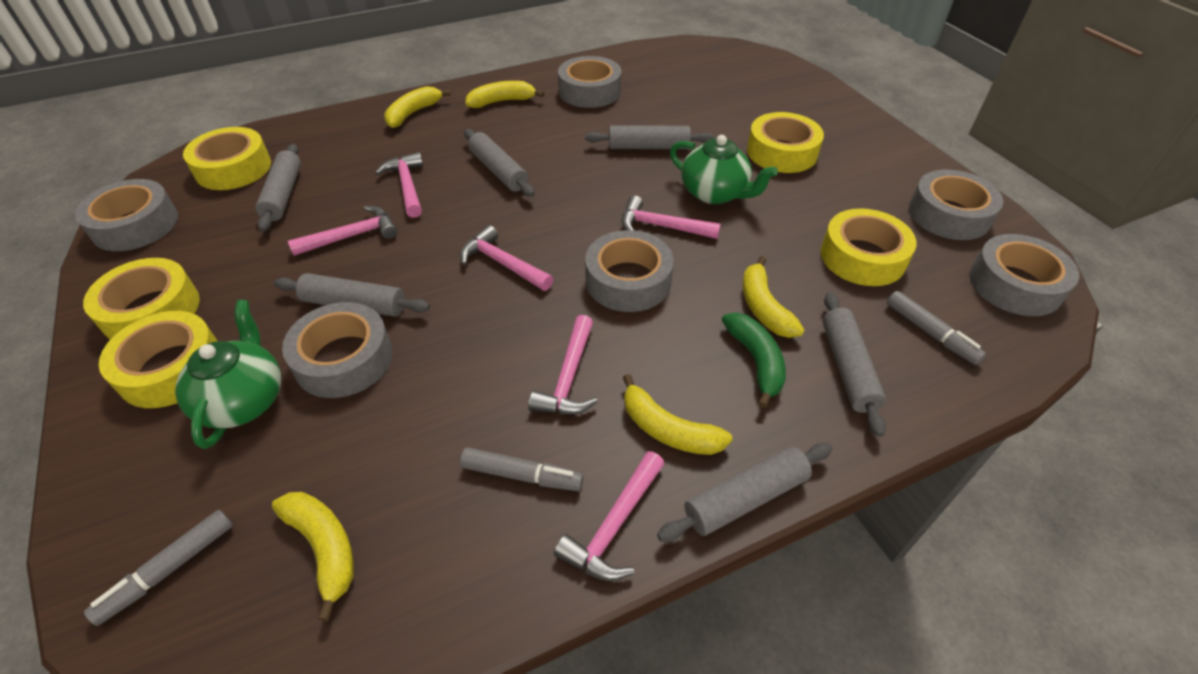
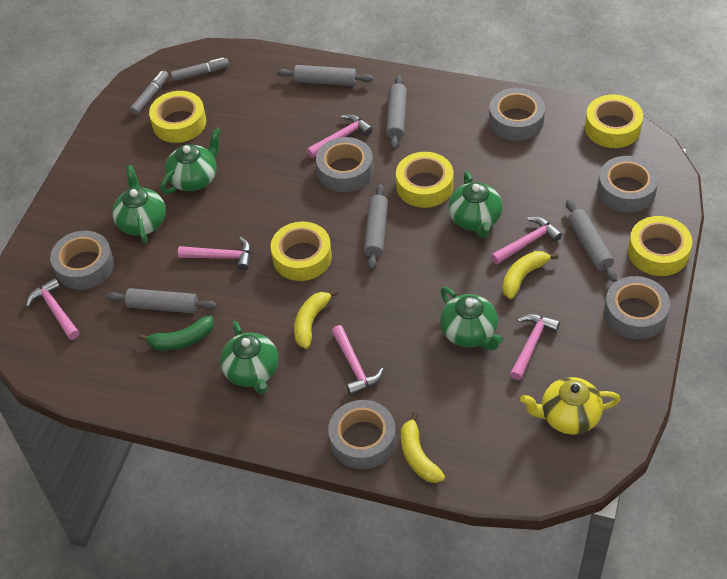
green teapot: 2 -> 5
grey marker: 3 -> 2
grey rolling pin: 6 -> 5
yellow banana: 5 -> 3
yellow teapot: 0 -> 1

